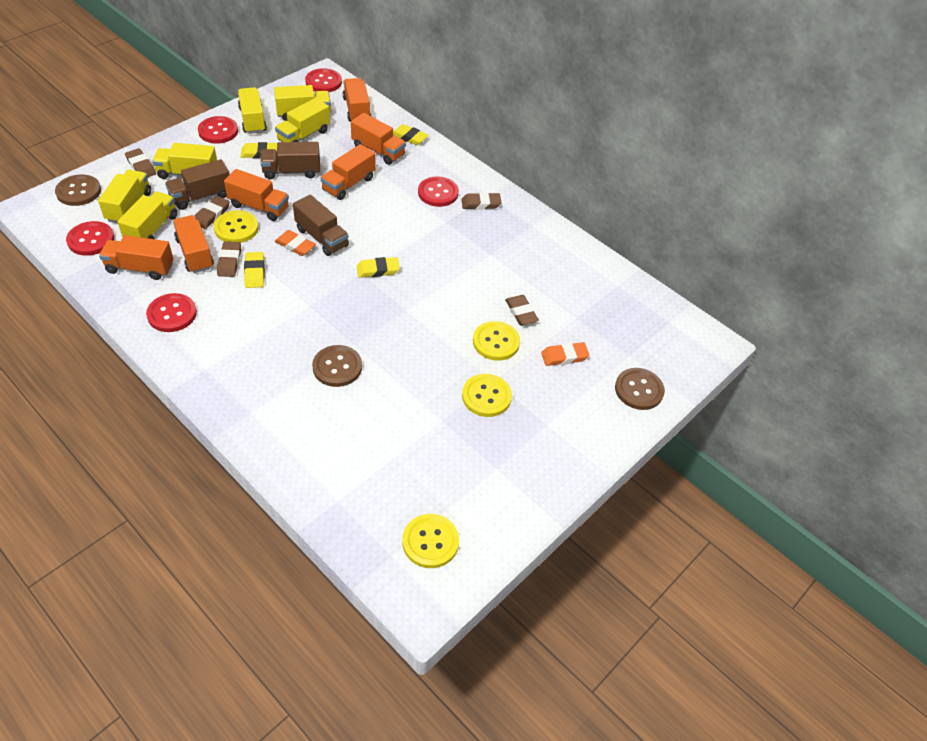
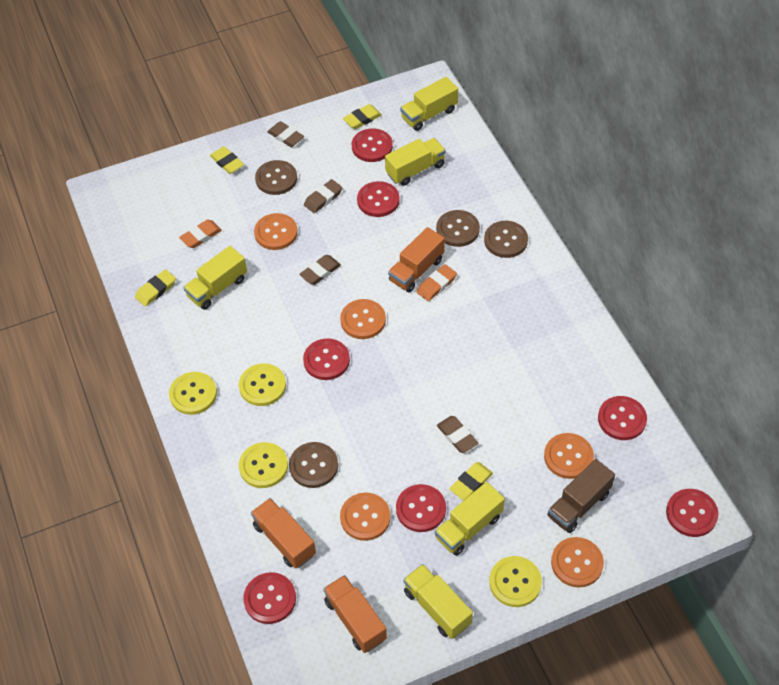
brown button: 3 -> 4
brown eraser: 5 -> 4
brown truck: 3 -> 1
orange button: 0 -> 5
orange truck: 6 -> 3
red button: 5 -> 7
yellow truck: 6 -> 5

